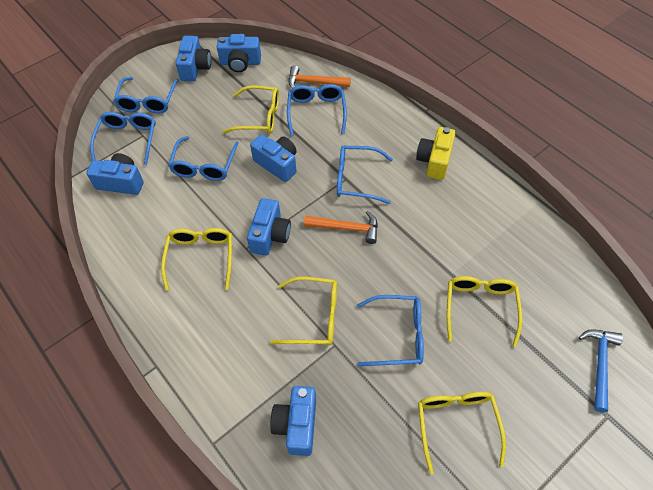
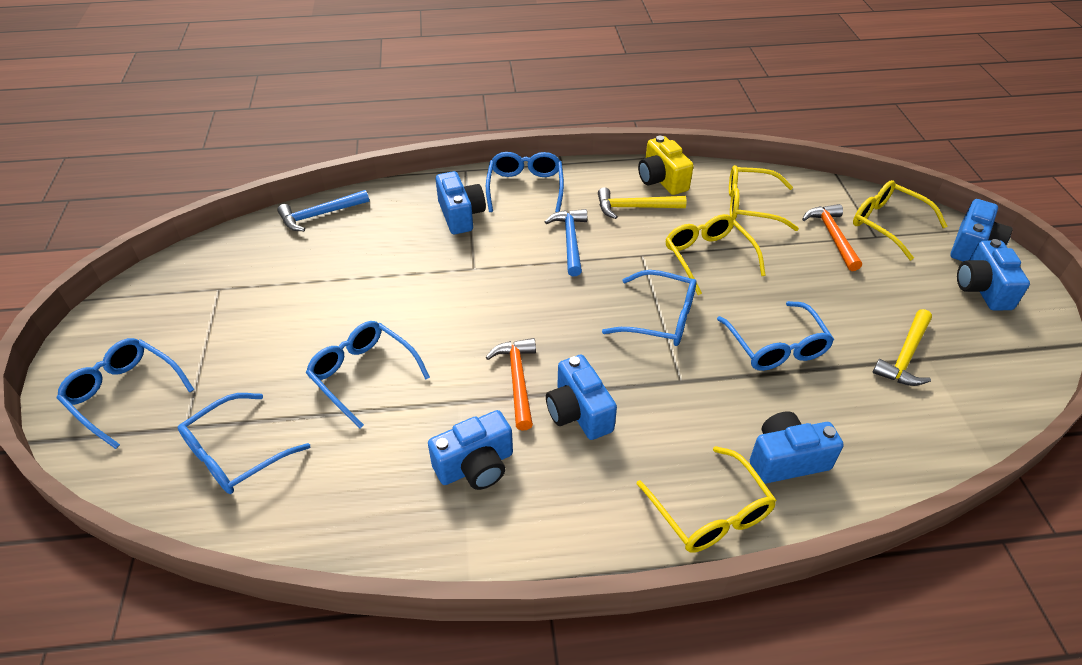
blue hammer: 1 -> 2
yellow glasses: 5 -> 4
yellow hammer: 0 -> 2

